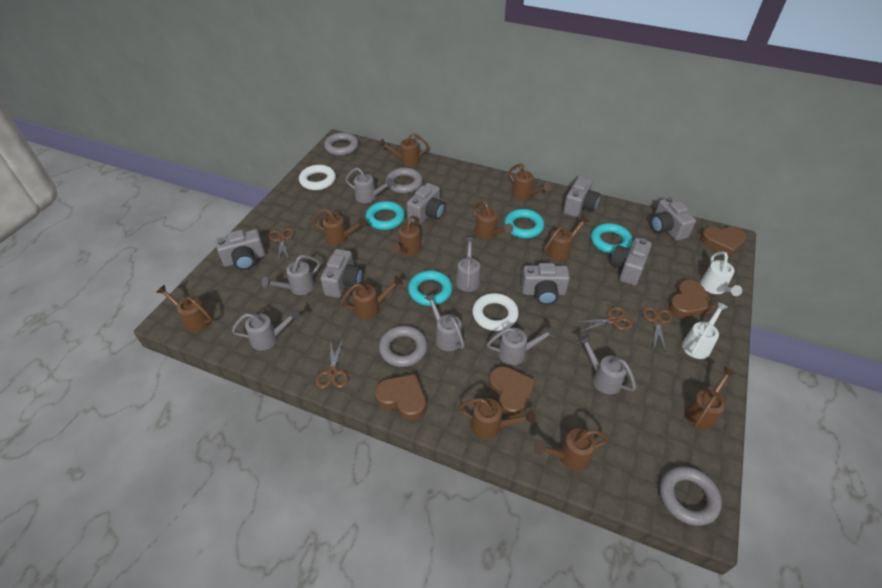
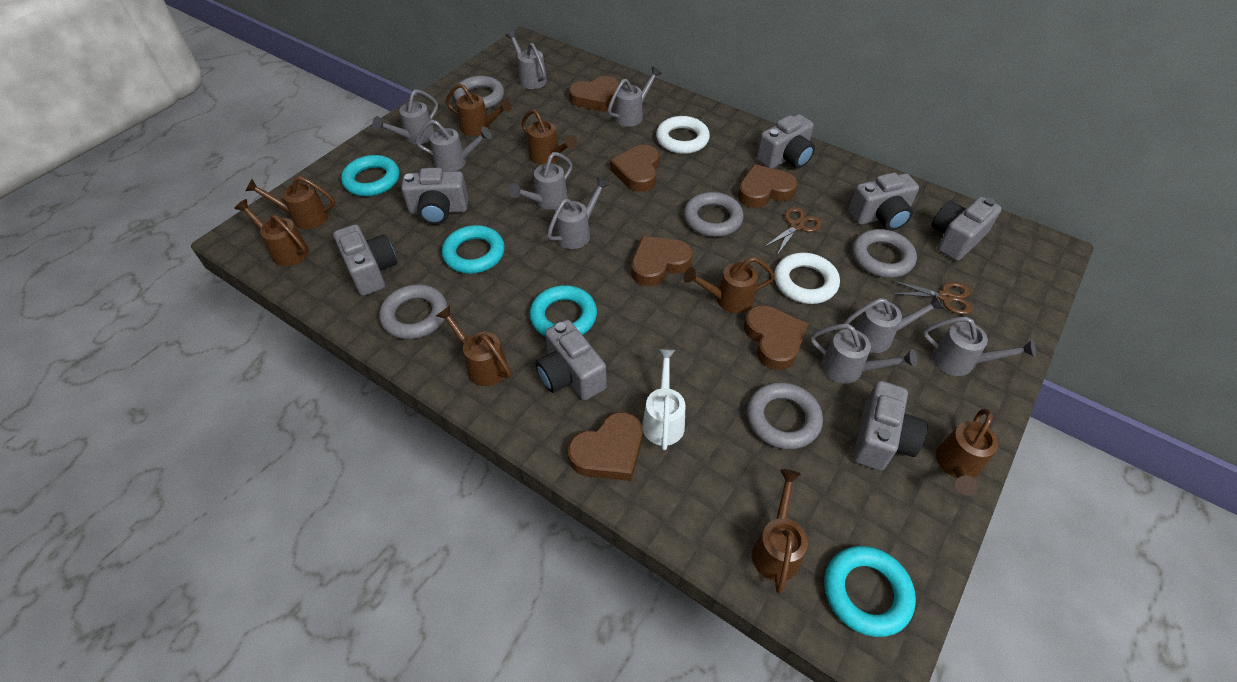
brown heart: 4 -> 6
brown scissors: 4 -> 2
brown watering can: 11 -> 8
grey ring: 4 -> 5
grey watering can: 7 -> 9
white watering can: 2 -> 1

